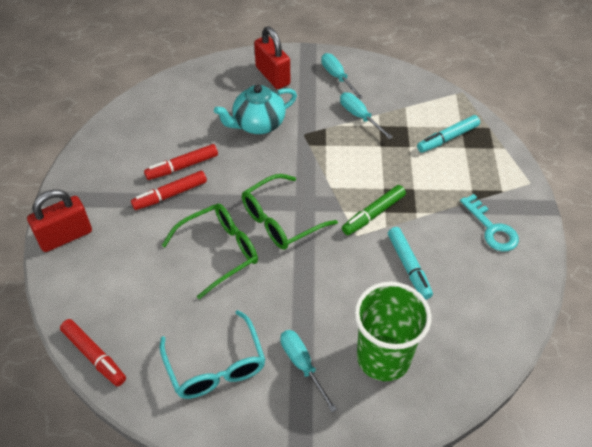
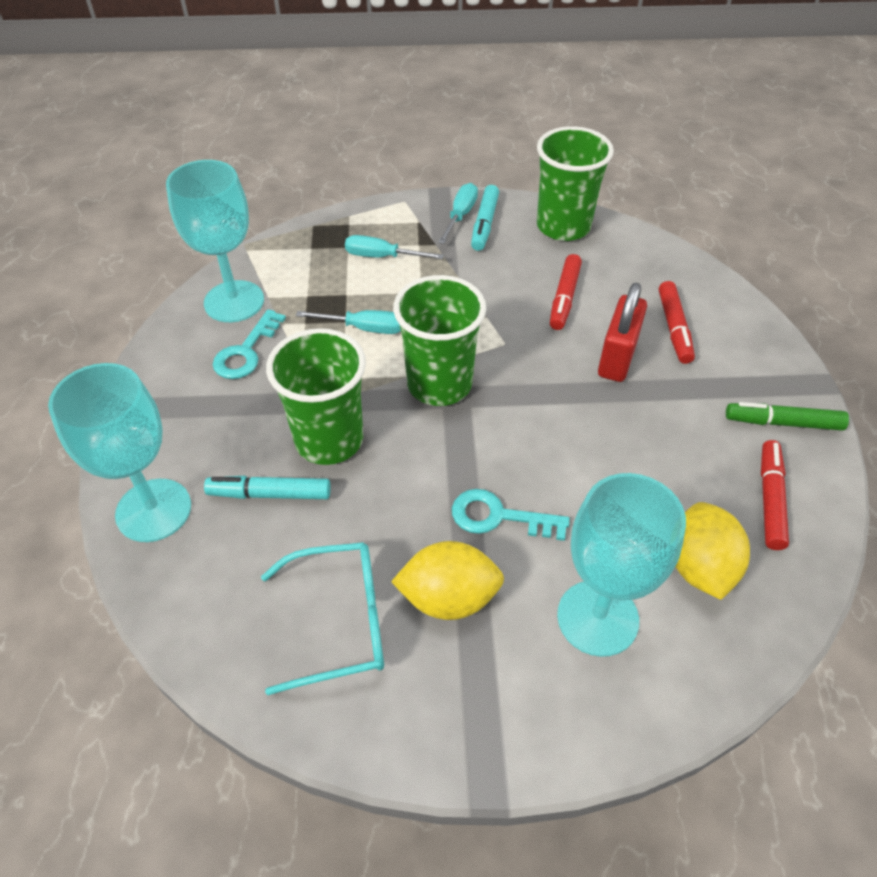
green cup: 1 -> 3
green glasses: 2 -> 0
red padlock: 2 -> 1
turquoise goblet: 0 -> 3
turquoise key: 1 -> 2
turquoise teapot: 1 -> 0
yellow lemon: 0 -> 2

